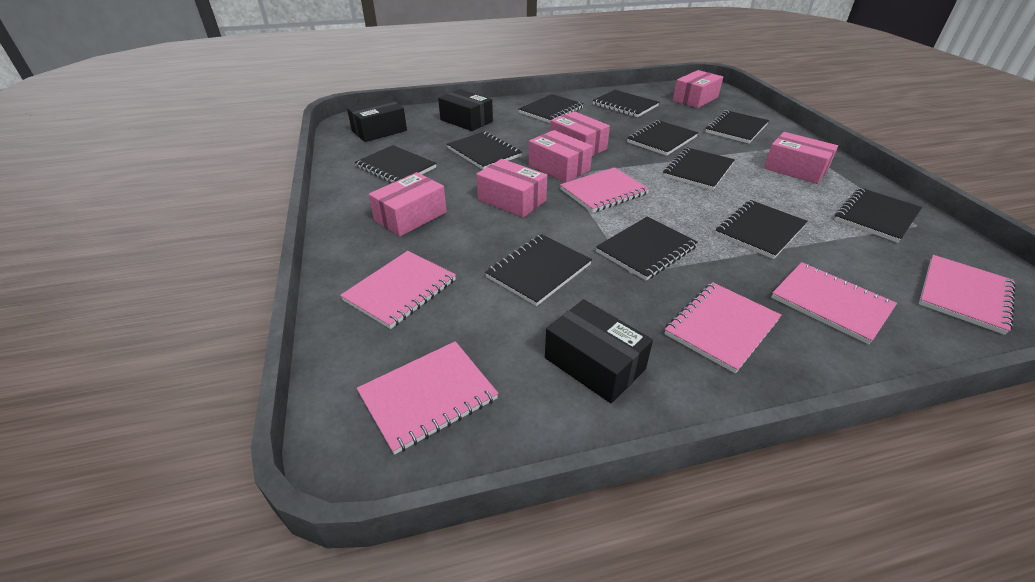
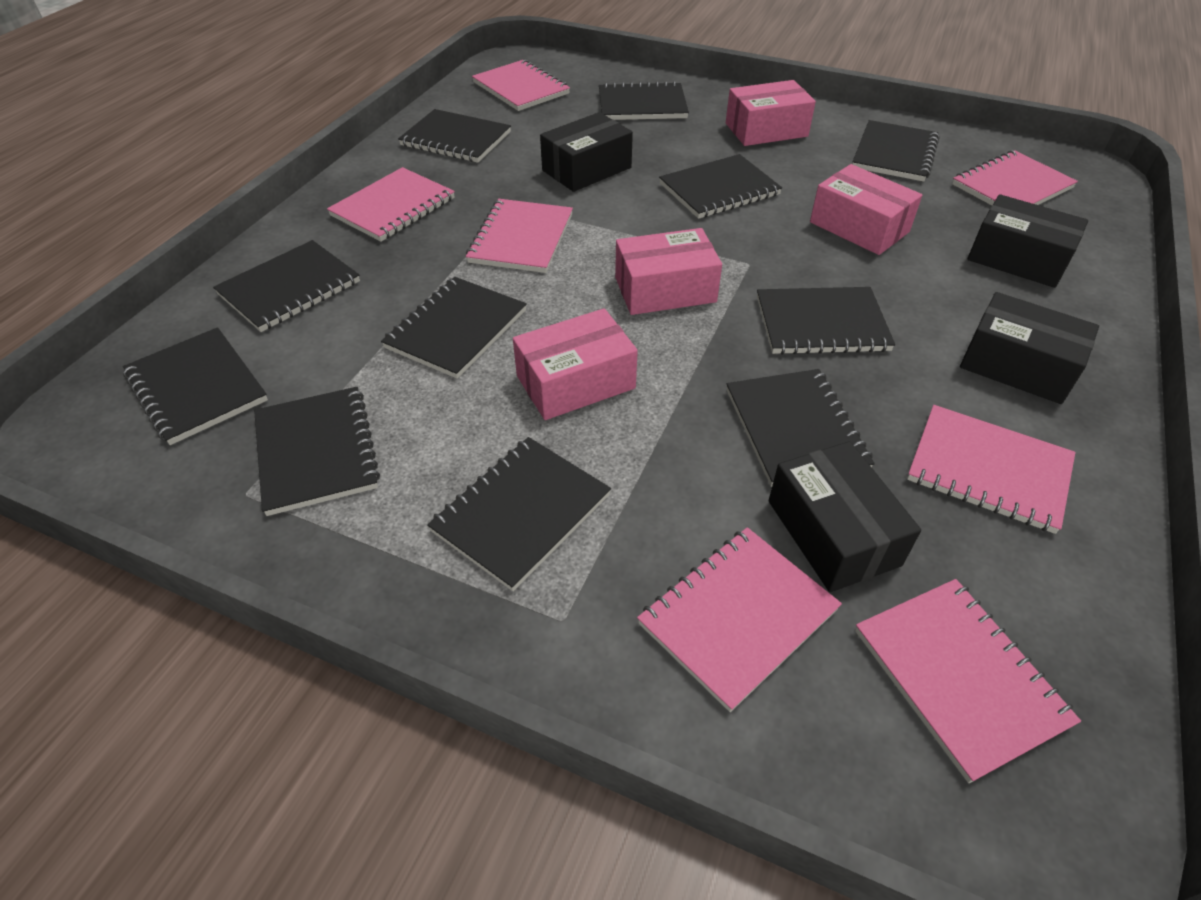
black box: 3 -> 4
pink box: 6 -> 4
pink notebook: 6 -> 7

